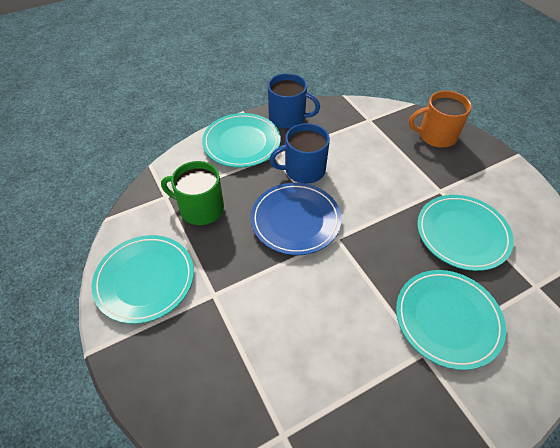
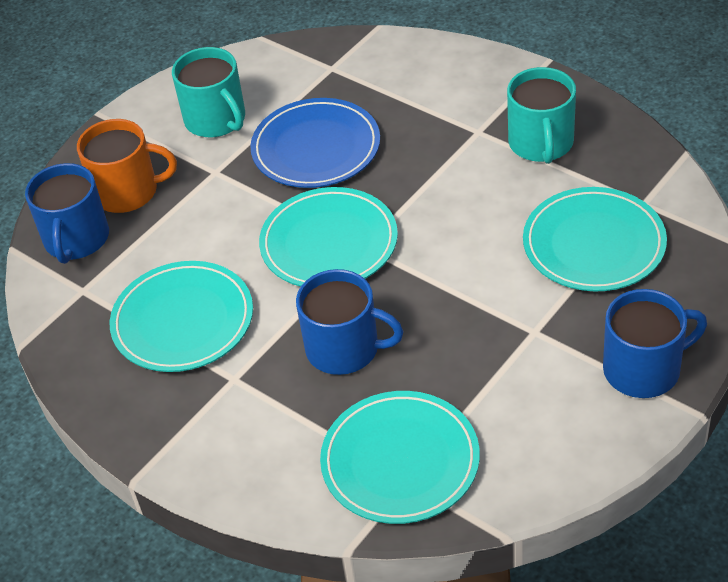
blue mug: 2 -> 3
green mug: 1 -> 0
turquoise mug: 0 -> 2

